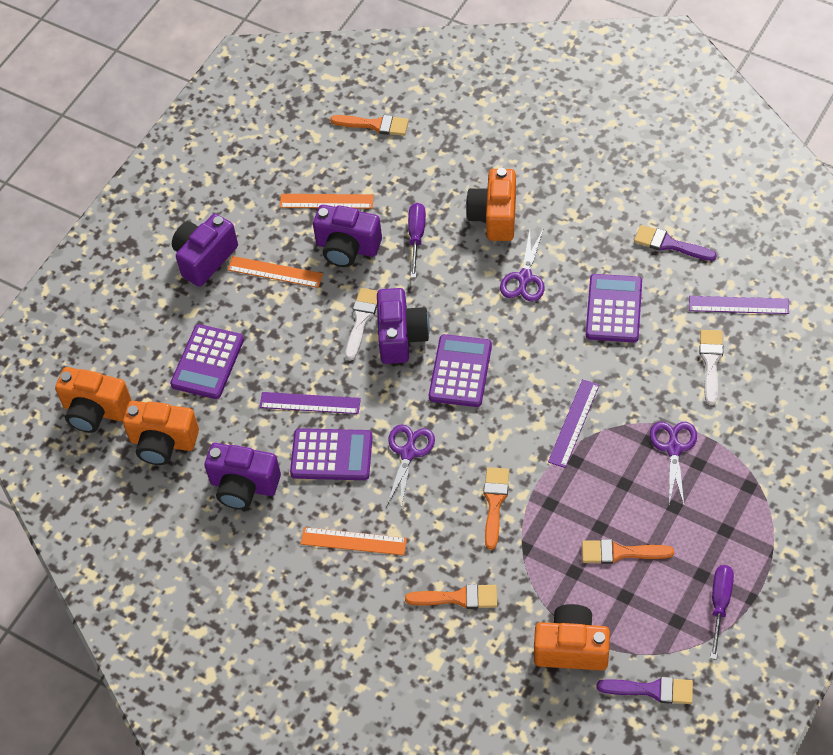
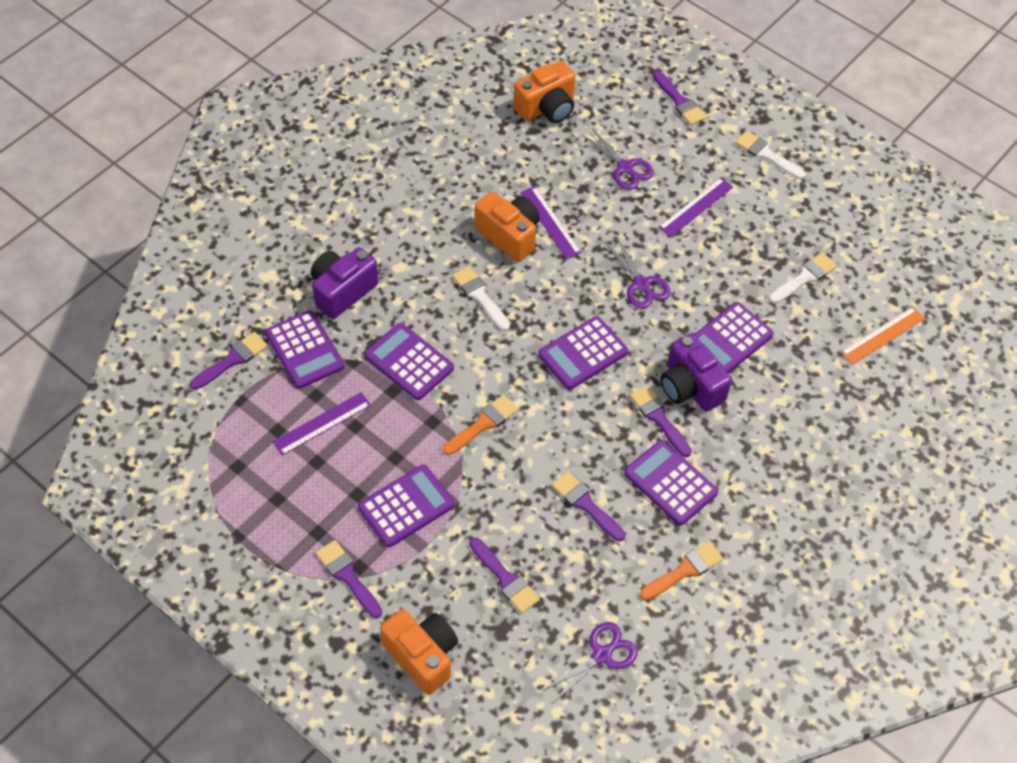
orange brush: 4 -> 2
orange camera: 4 -> 3
orange ruler: 3 -> 1
purple brush: 2 -> 6
purple calculator: 4 -> 6
purple camera: 4 -> 2
purple screwdriver: 2 -> 0
white brush: 2 -> 3

